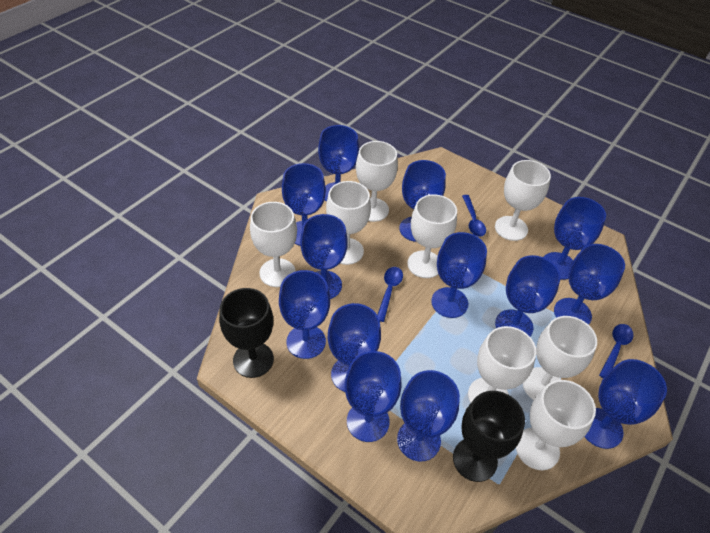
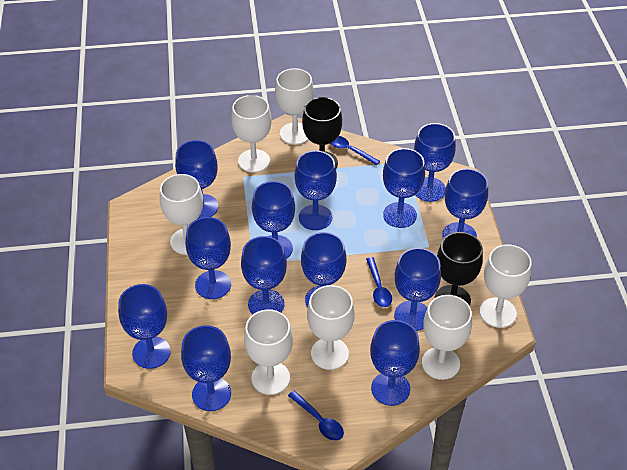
white goblet: 8 -> 7

